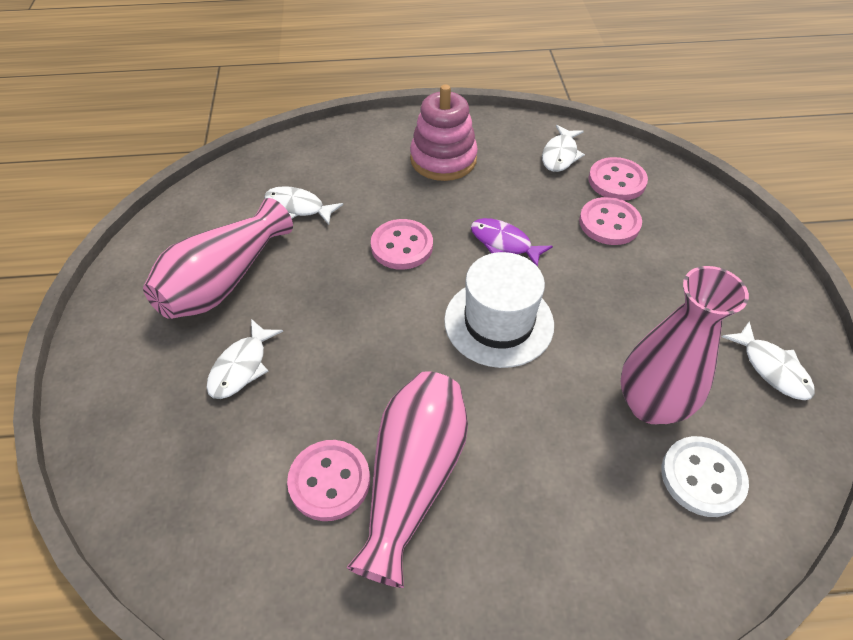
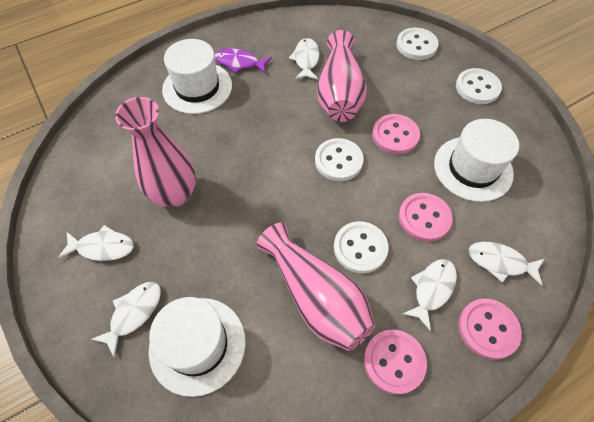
pink stacking toy: 1 -> 0
white button: 1 -> 4
white fish: 4 -> 5
white hat: 1 -> 3

